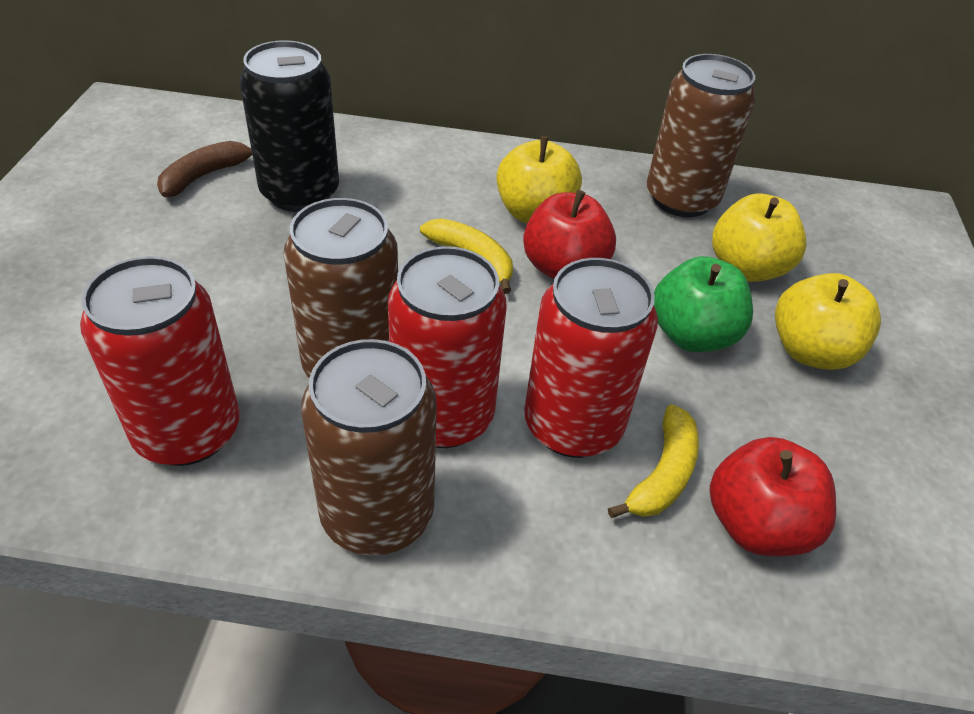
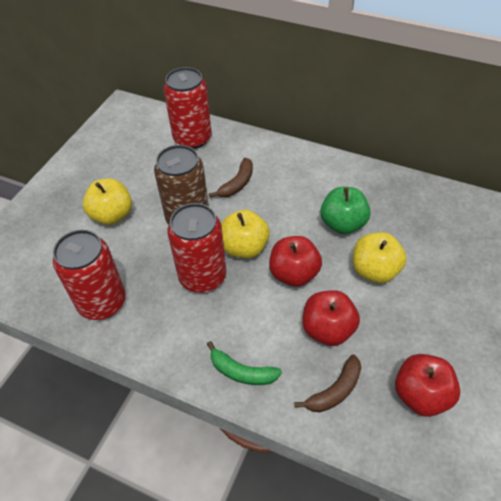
black can: 1 -> 0
brown banana: 1 -> 2
brown can: 3 -> 1
green banana: 0 -> 1
red apple: 2 -> 3
yellow banana: 2 -> 0

